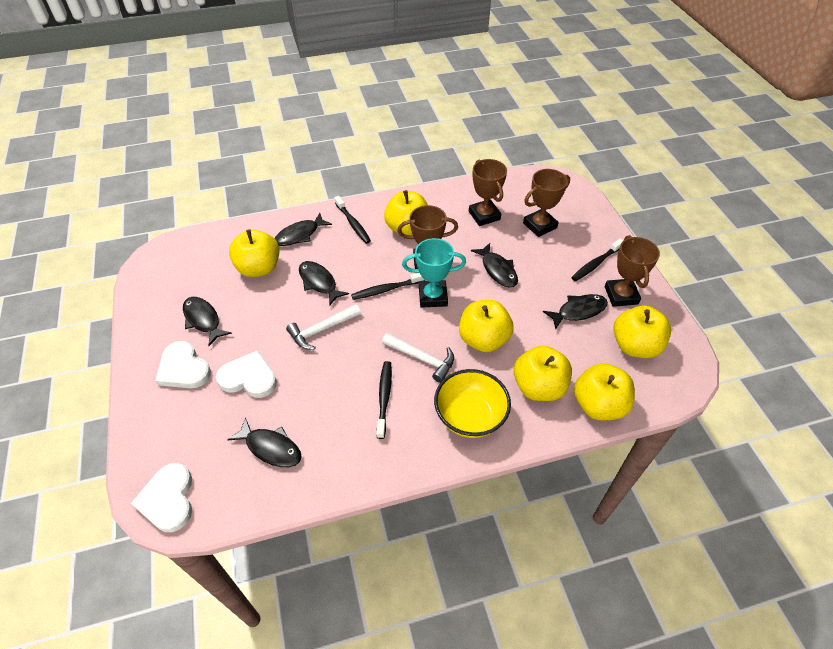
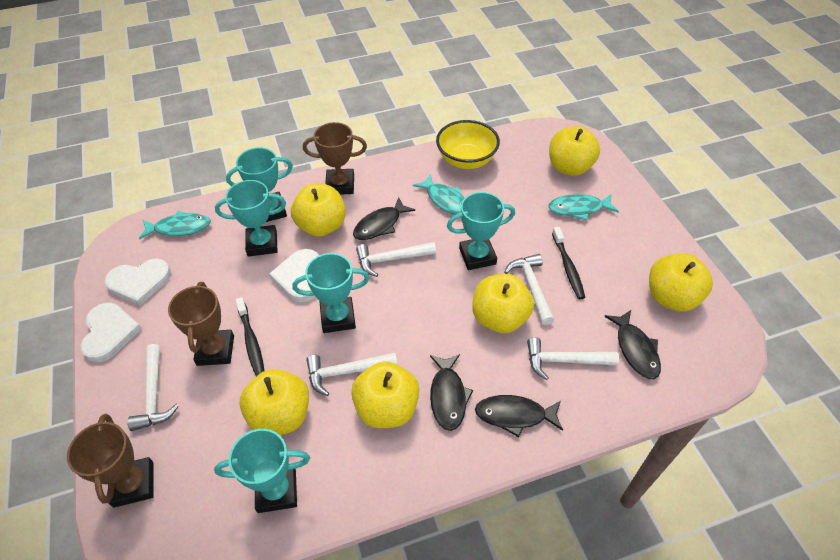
black fish: 6 -> 4
black toothbrush: 4 -> 2
brown trophy: 4 -> 3
turquoise fish: 0 -> 3
turquoise trophy: 1 -> 5
white hammer: 2 -> 5

